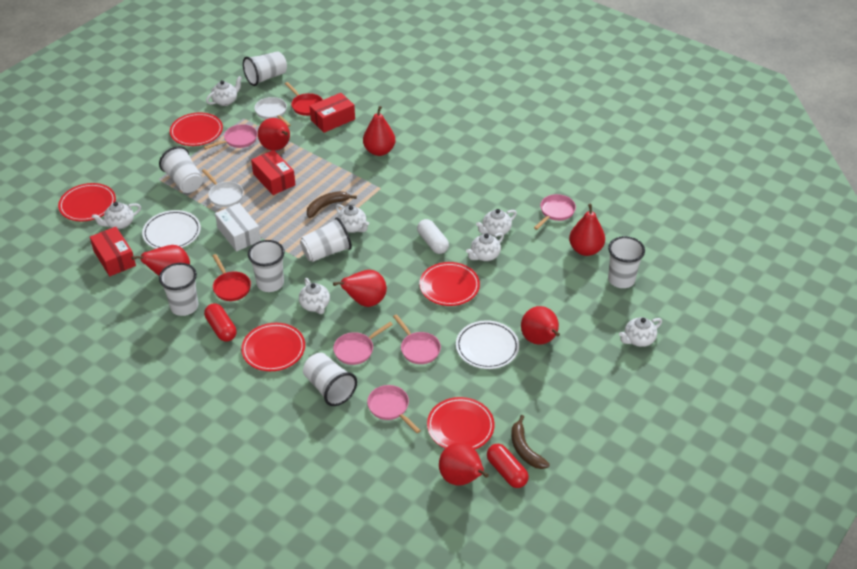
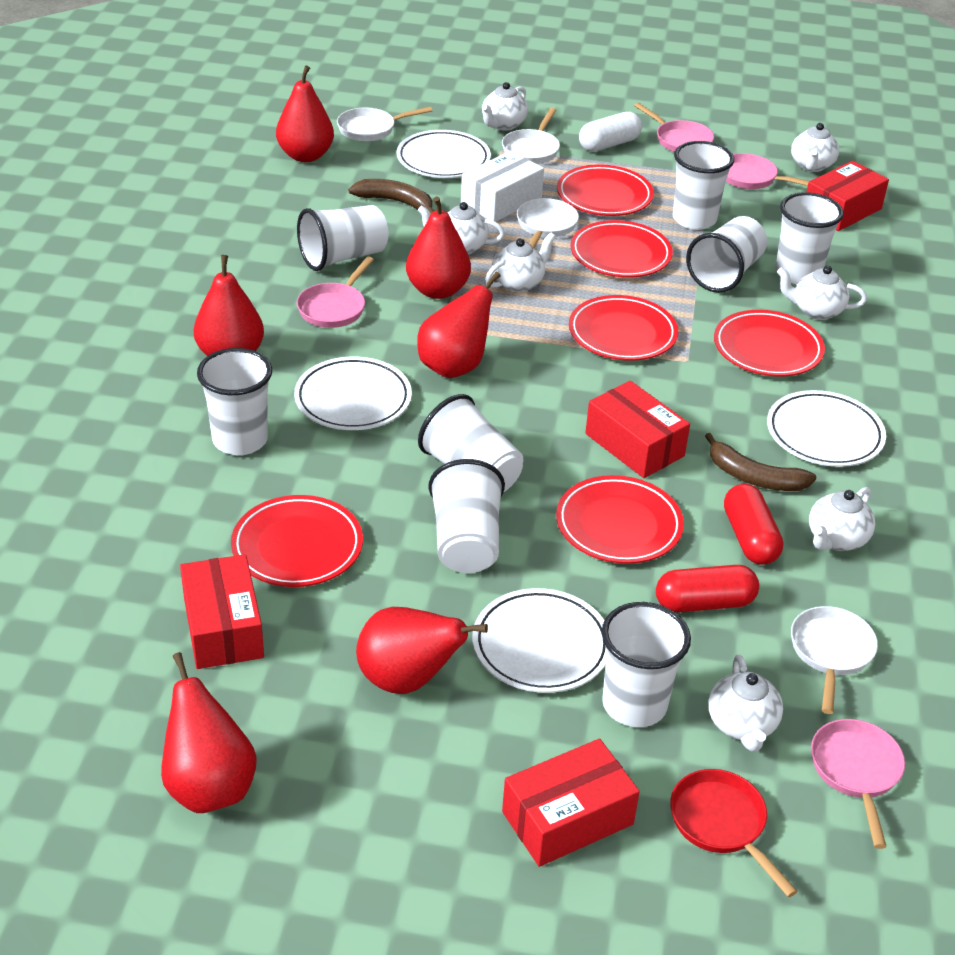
pink pan: 5 -> 4
red box: 3 -> 4
red pan: 2 -> 1
red pear: 7 -> 6
red plate: 5 -> 6
white cup: 7 -> 8
white pan: 2 -> 4
white plate: 2 -> 4

